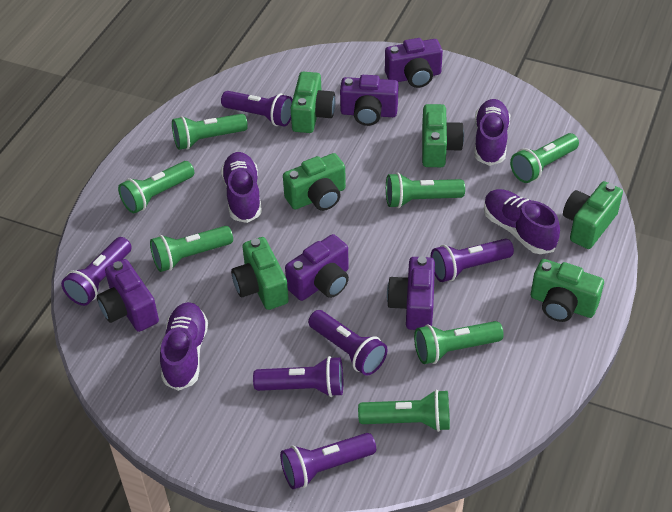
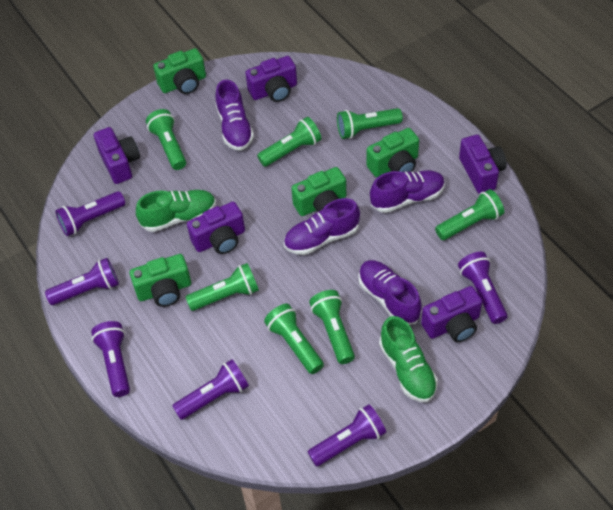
green camera: 6 -> 4
green shoe: 0 -> 2

